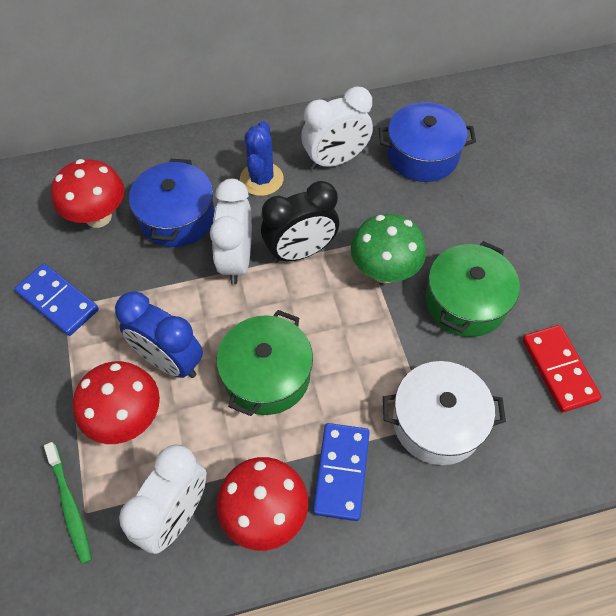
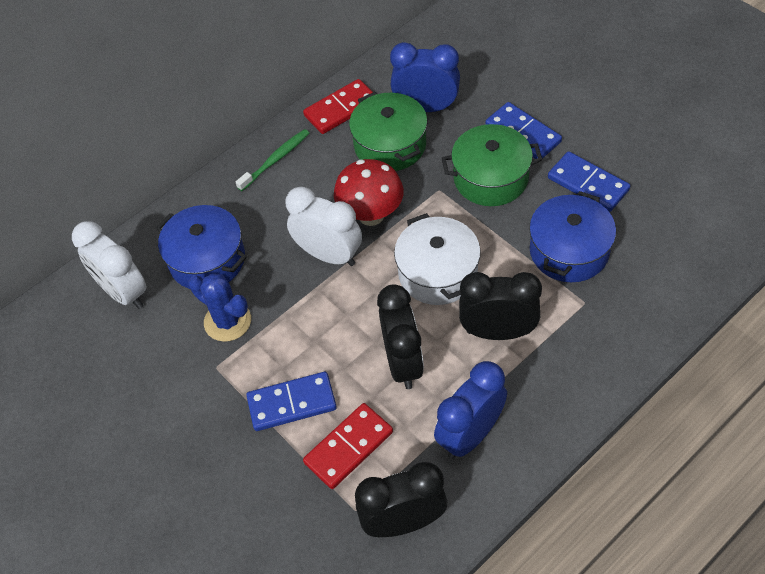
black clock: 1 -> 3
blue clock: 1 -> 2
blue domino: 2 -> 3
green mushroom: 1 -> 0
red domino: 1 -> 2
red mushroom: 3 -> 1
white clock: 3 -> 2

